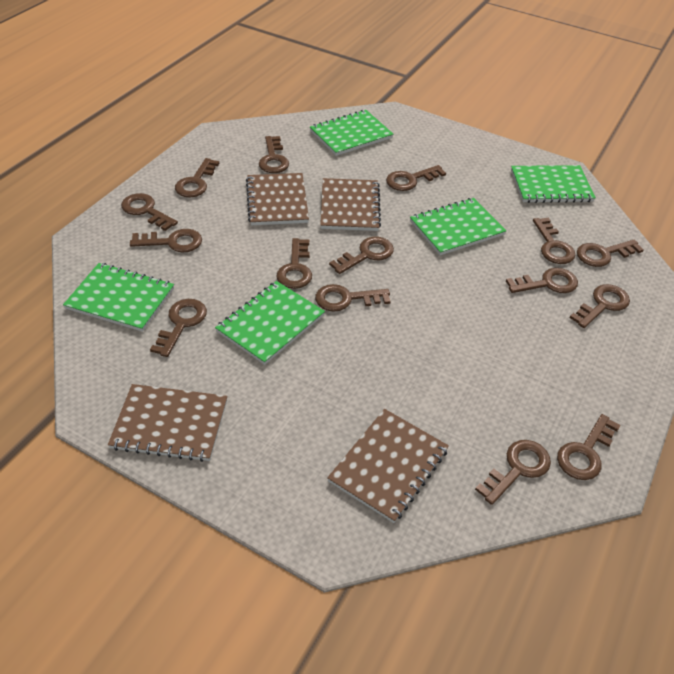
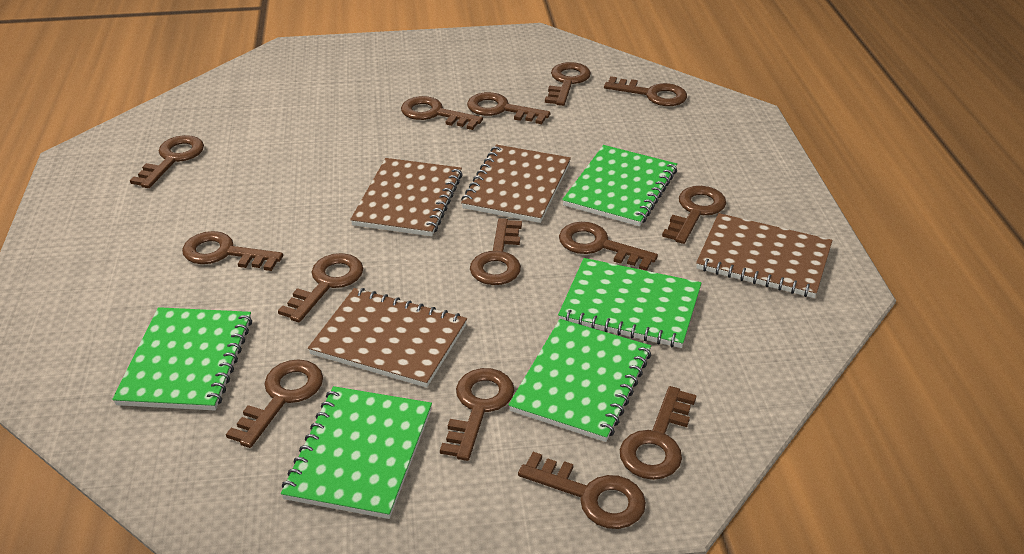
brown key: 15 -> 14

